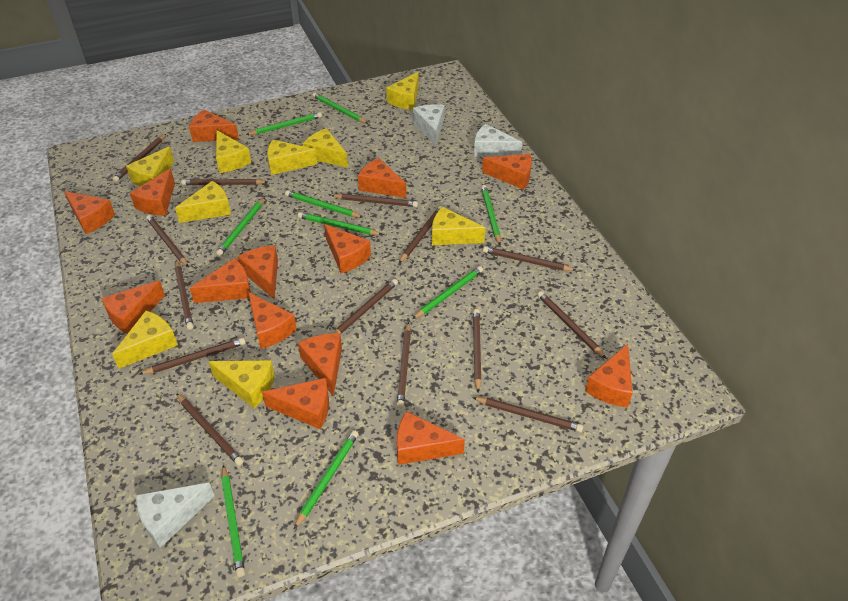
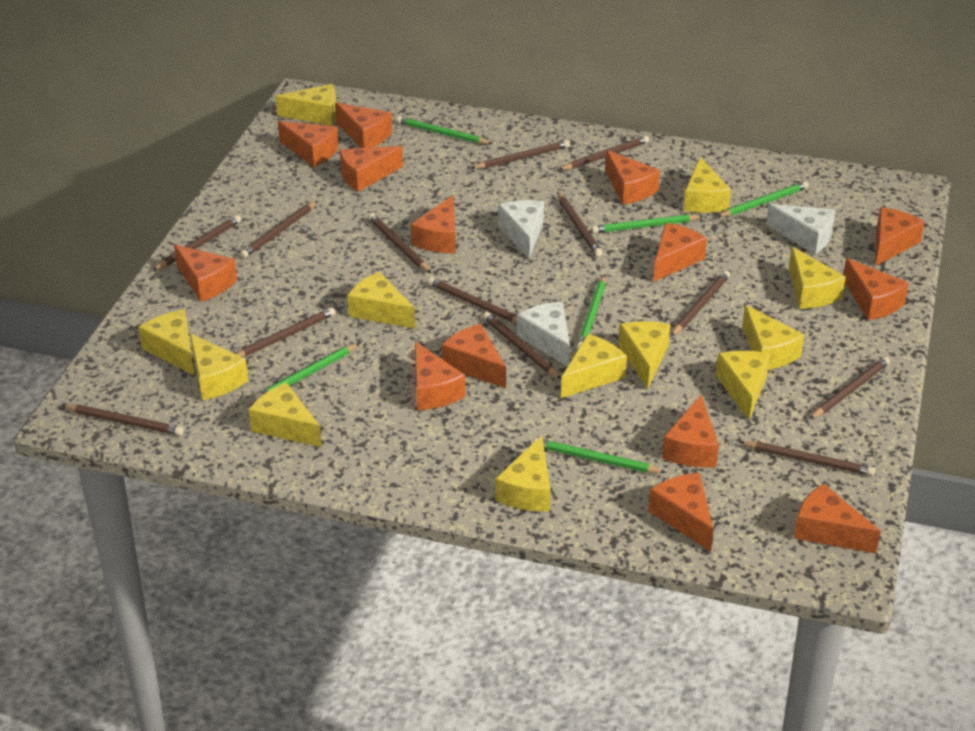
brown pencil: 14 -> 13
green pencil: 9 -> 6
yellow cheese: 9 -> 12

